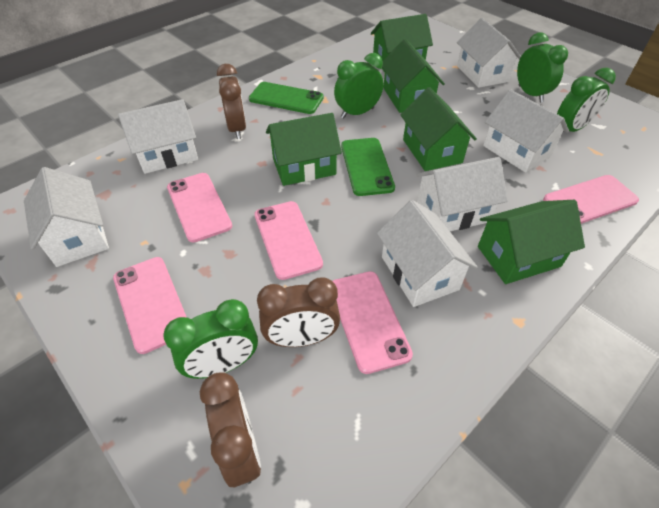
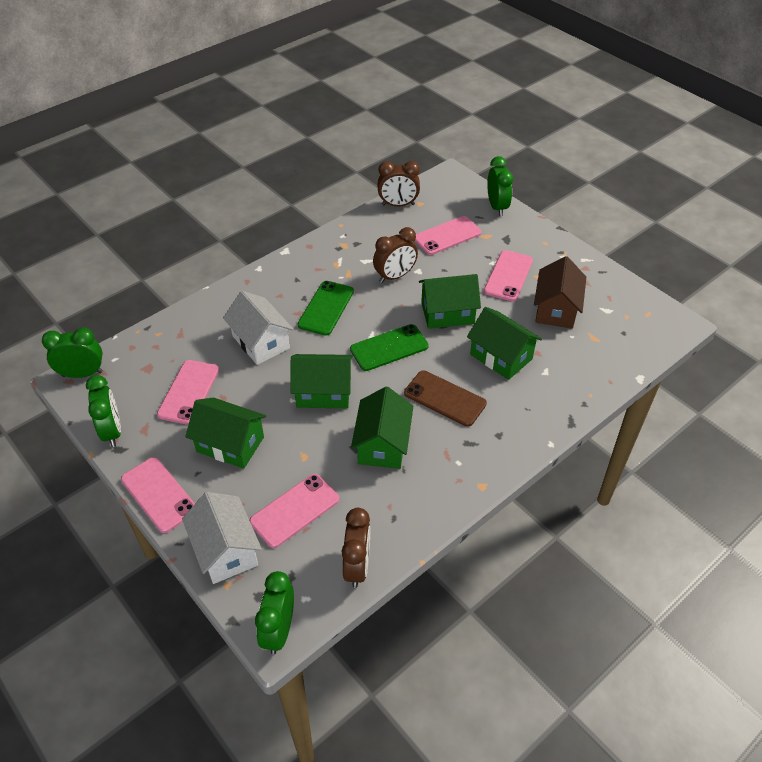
brown house: 0 -> 1
brown phone: 0 -> 1
white house: 6 -> 2

